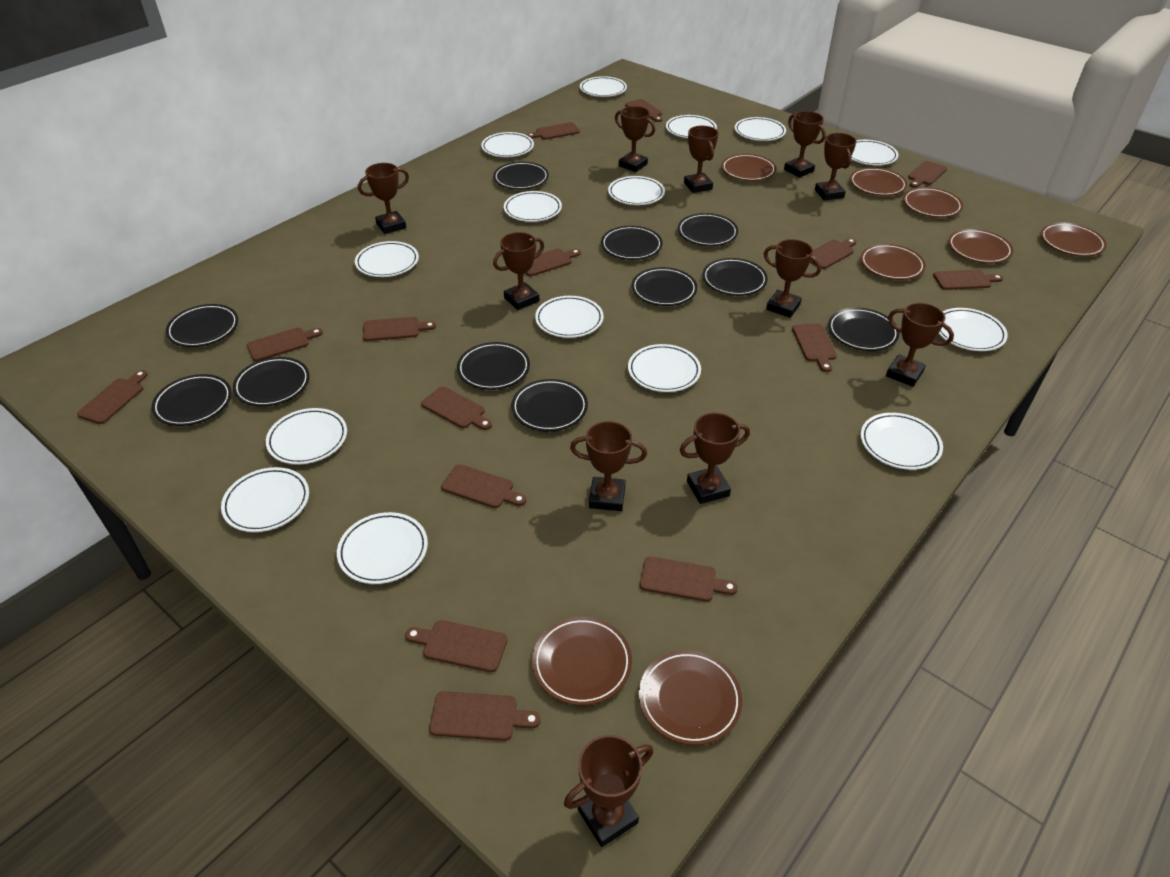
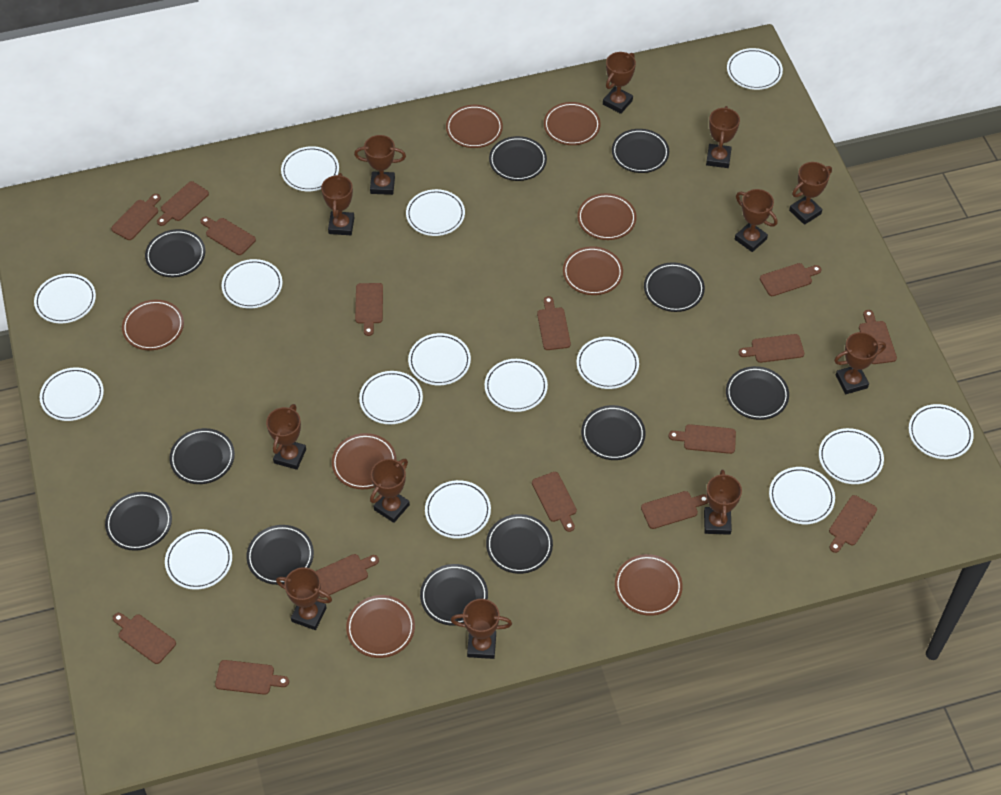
brown trophy: 11 -> 12

